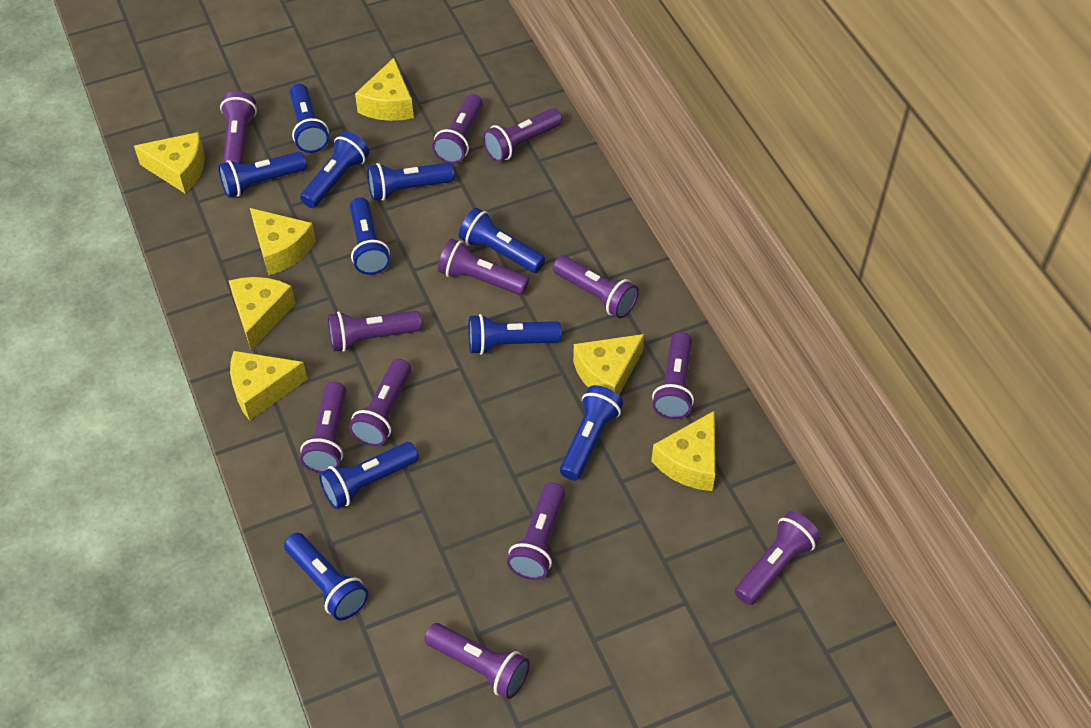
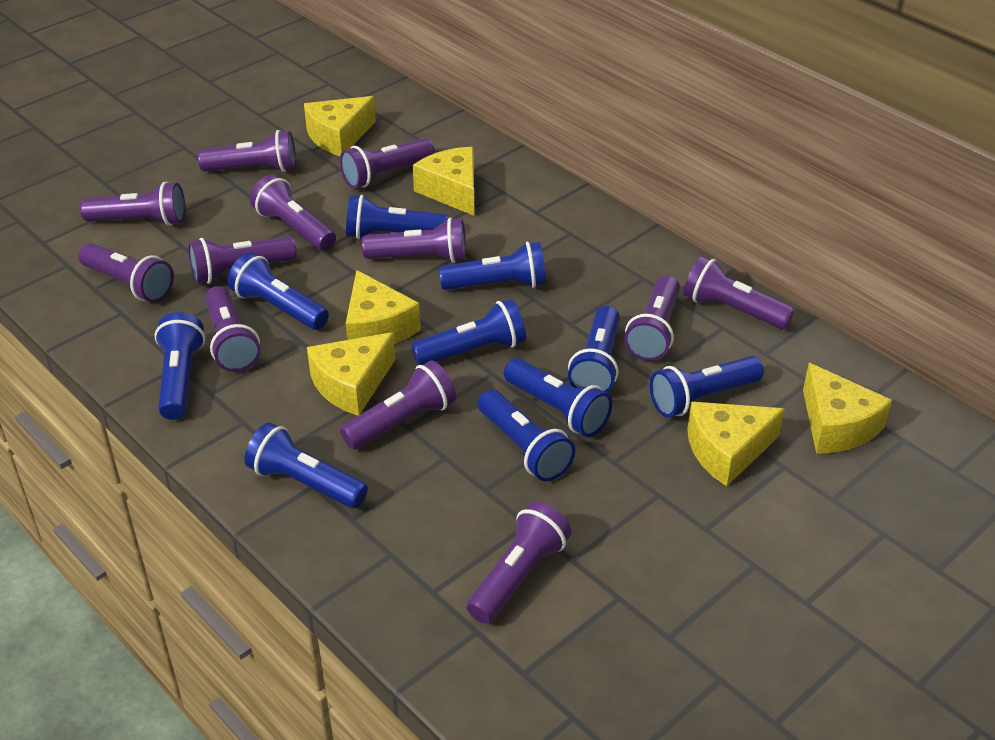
yellow cheese: 7 -> 6

